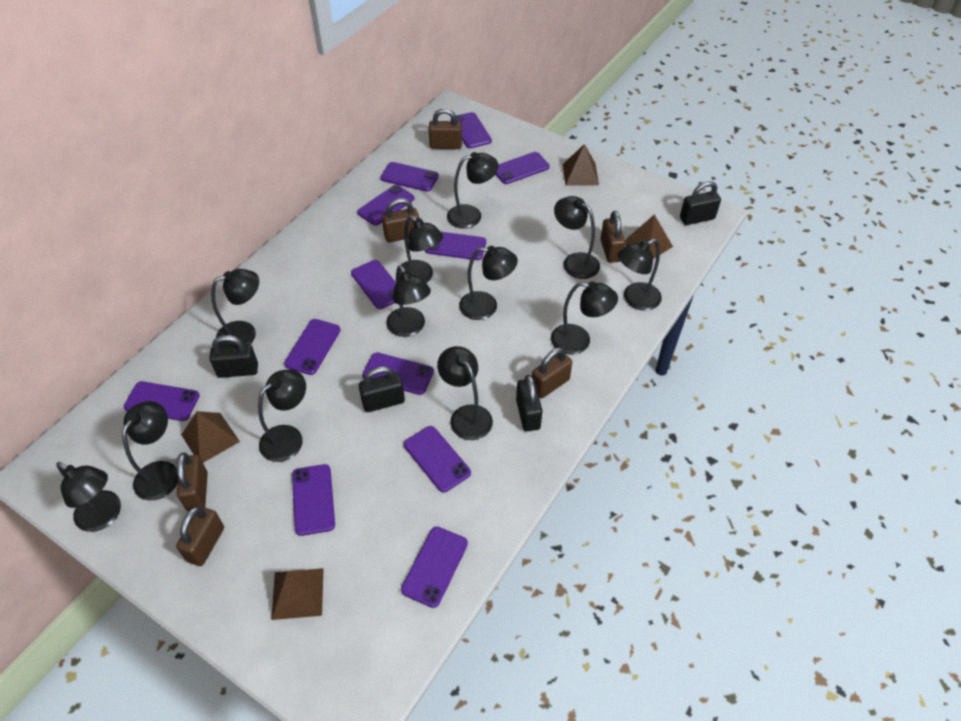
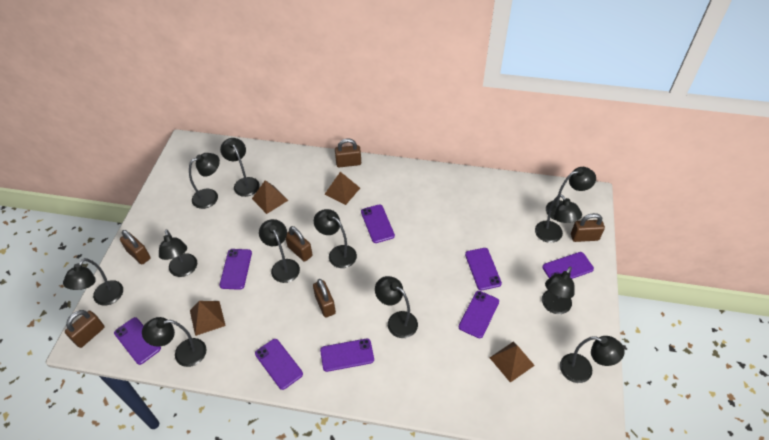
black padlock: 4 -> 0
purple phone: 12 -> 8

